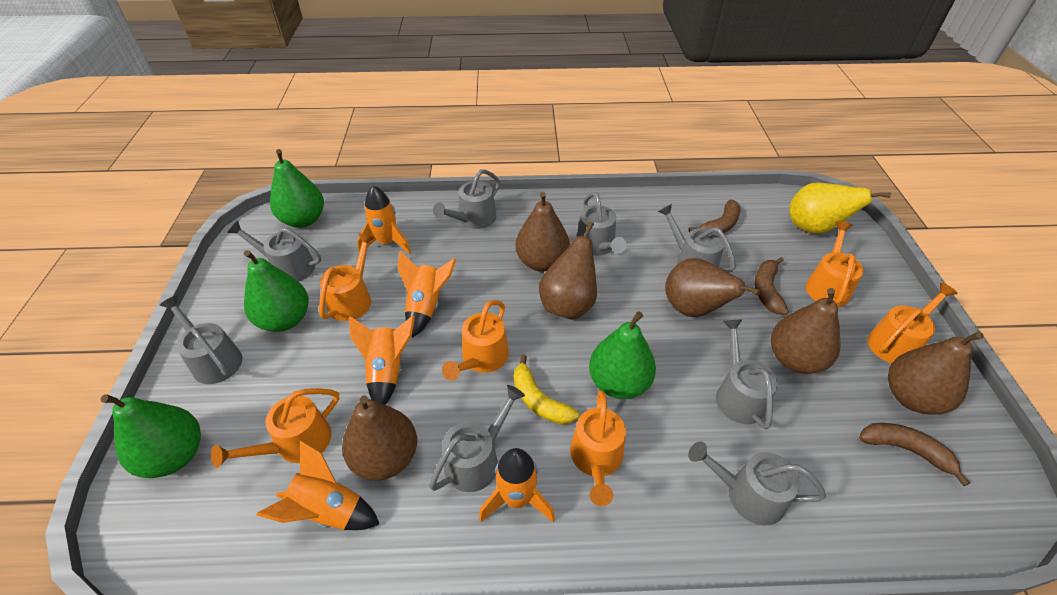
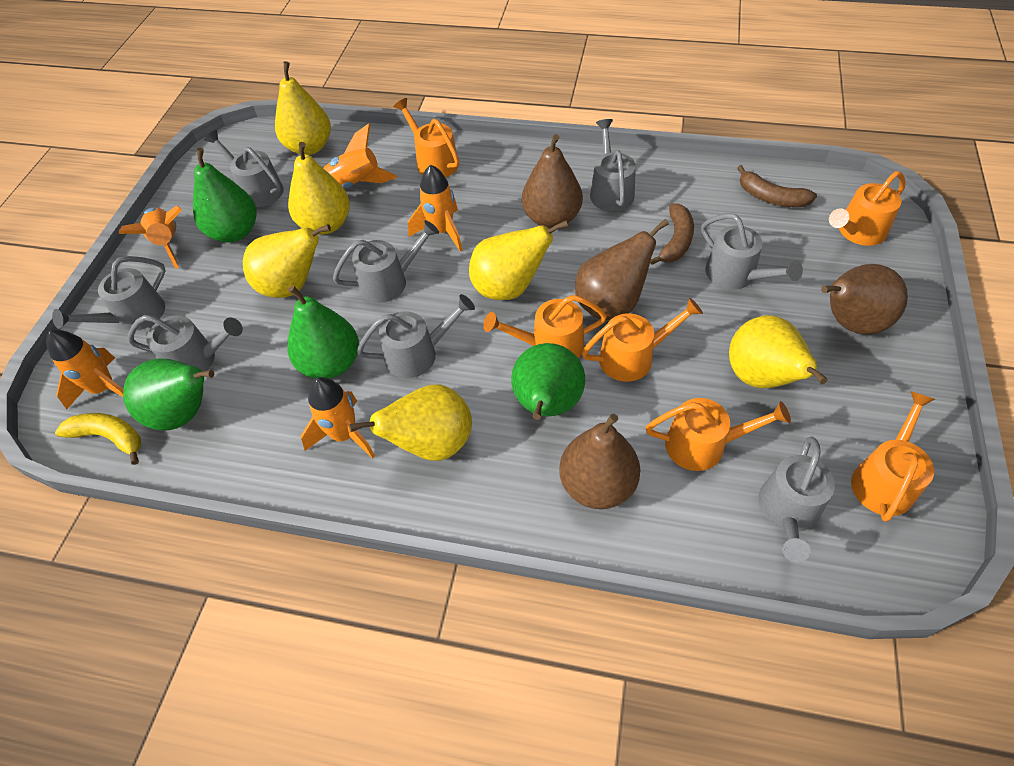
brown banana: 3 -> 2
brown pear: 6 -> 4
yellow pear: 1 -> 6

